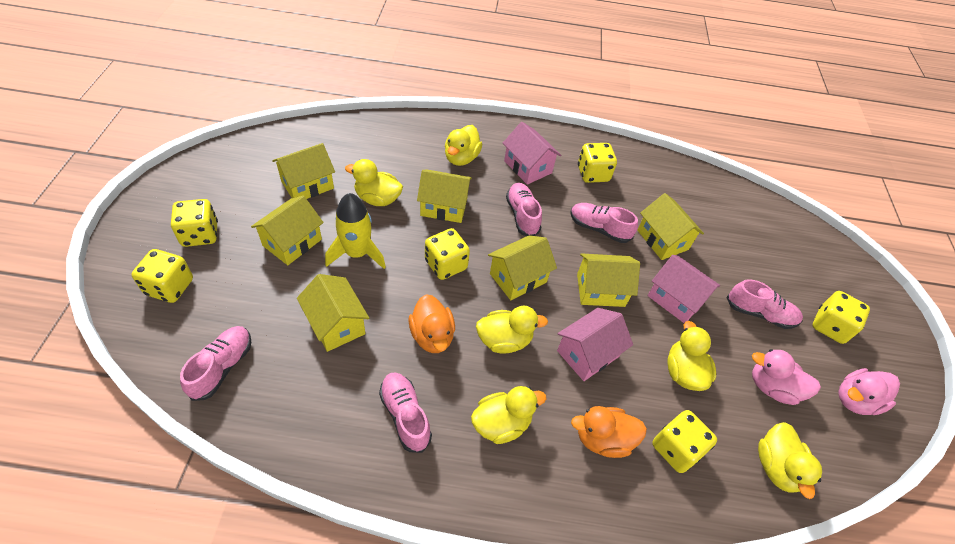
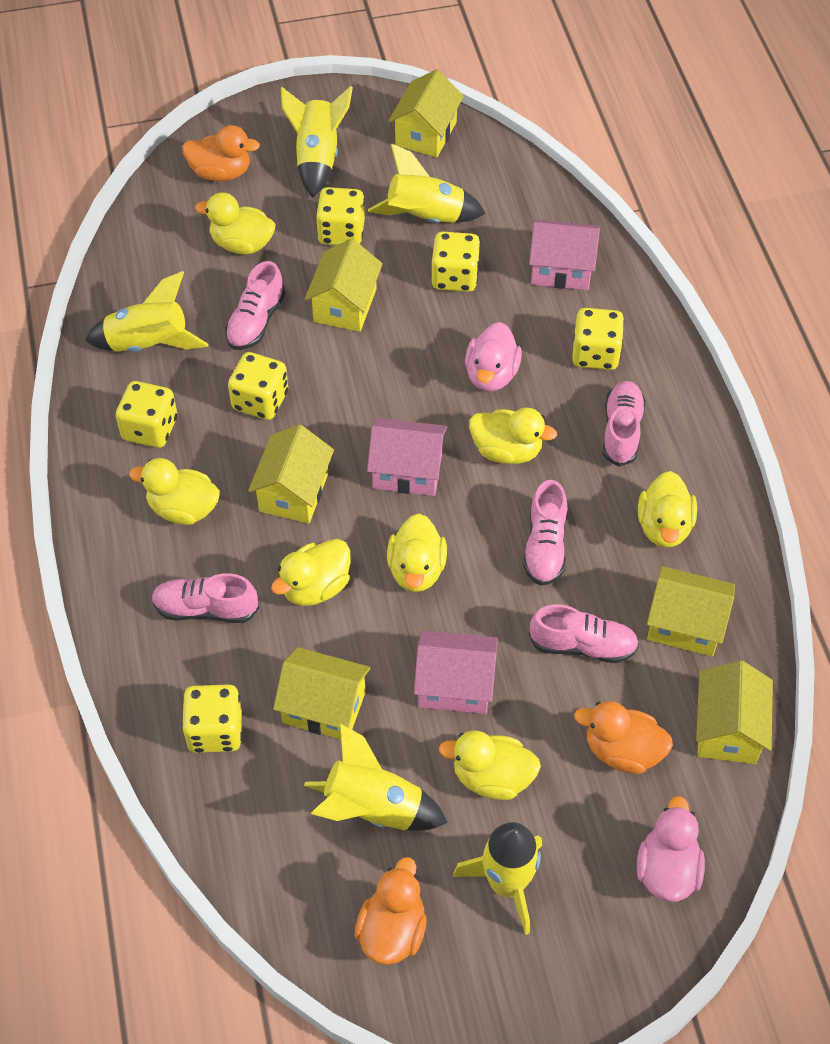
orange duck: 2 -> 3
yellow duck: 6 -> 7
yellow house: 7 -> 6
yellow rocket: 1 -> 5

